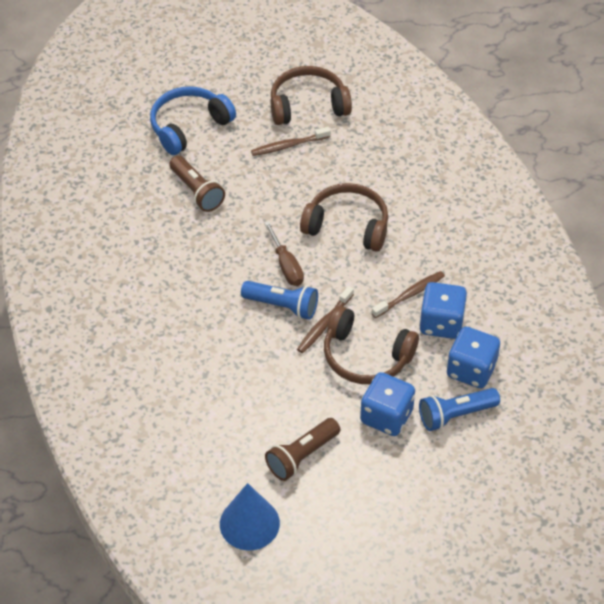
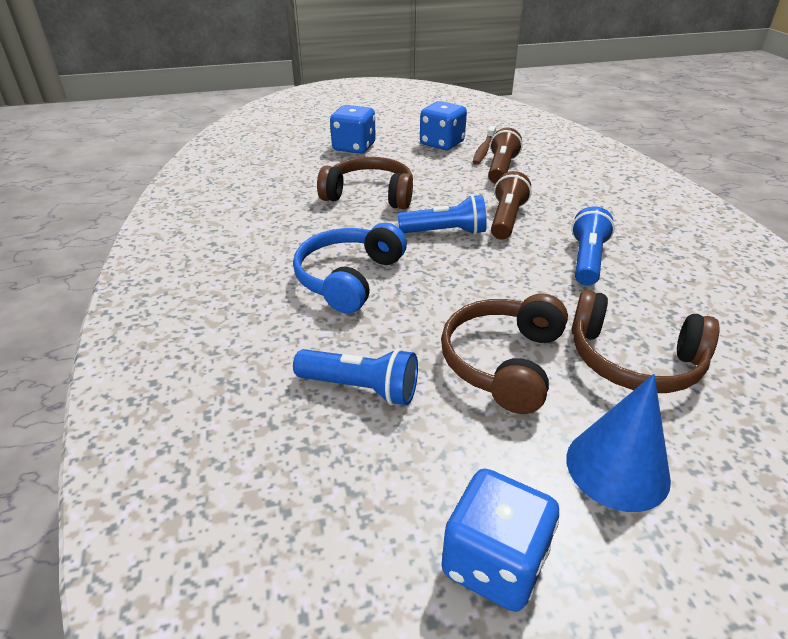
blue flashlight: 2 -> 3
brown screwdriver: 1 -> 0
brown toothbrush: 3 -> 1

